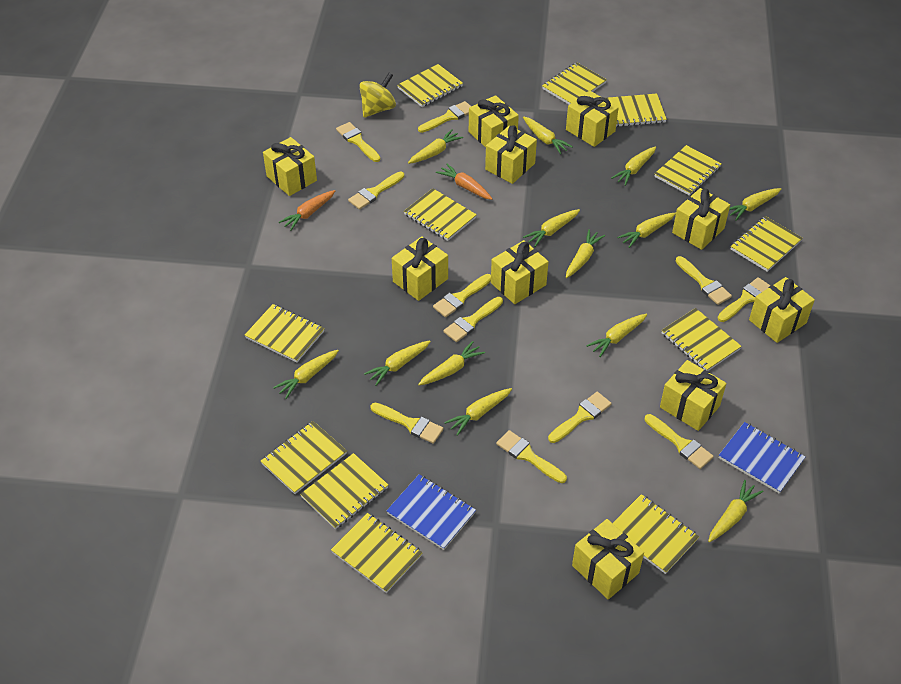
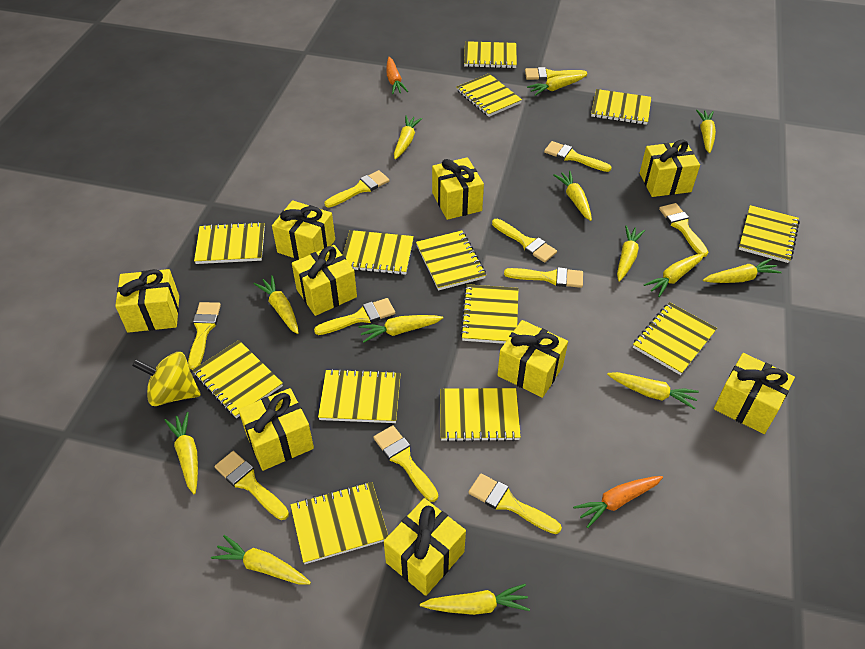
blue notebook: 2 -> 0
yellow gift: 10 -> 9
yellow notebook: 12 -> 13

